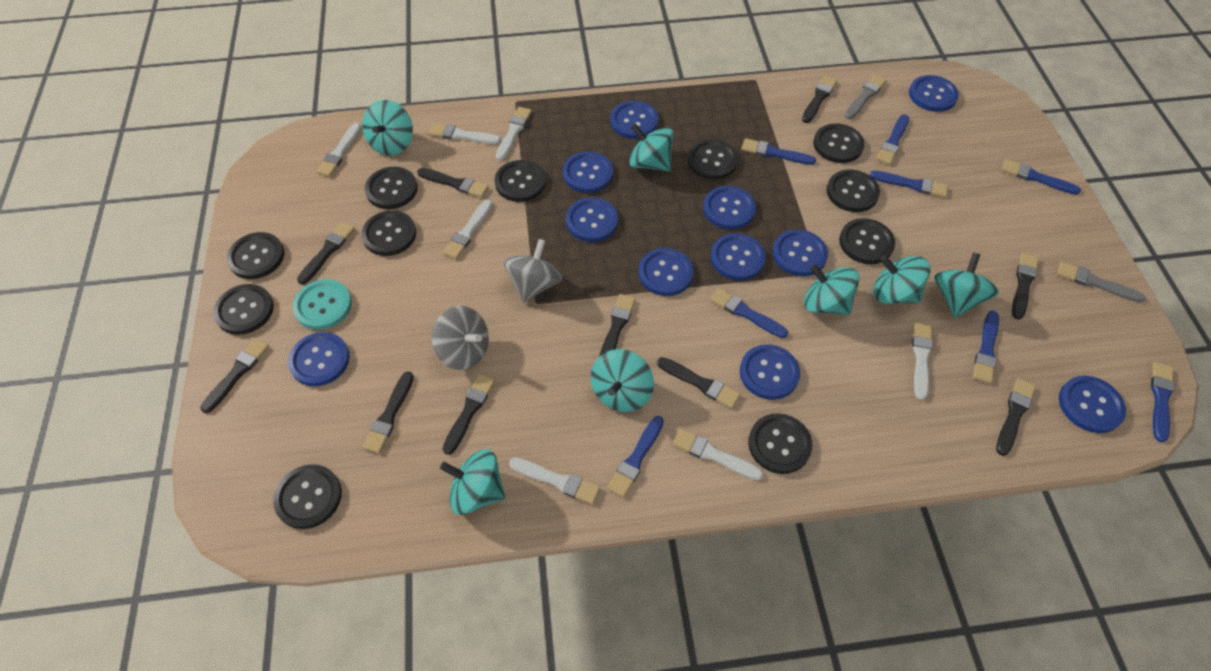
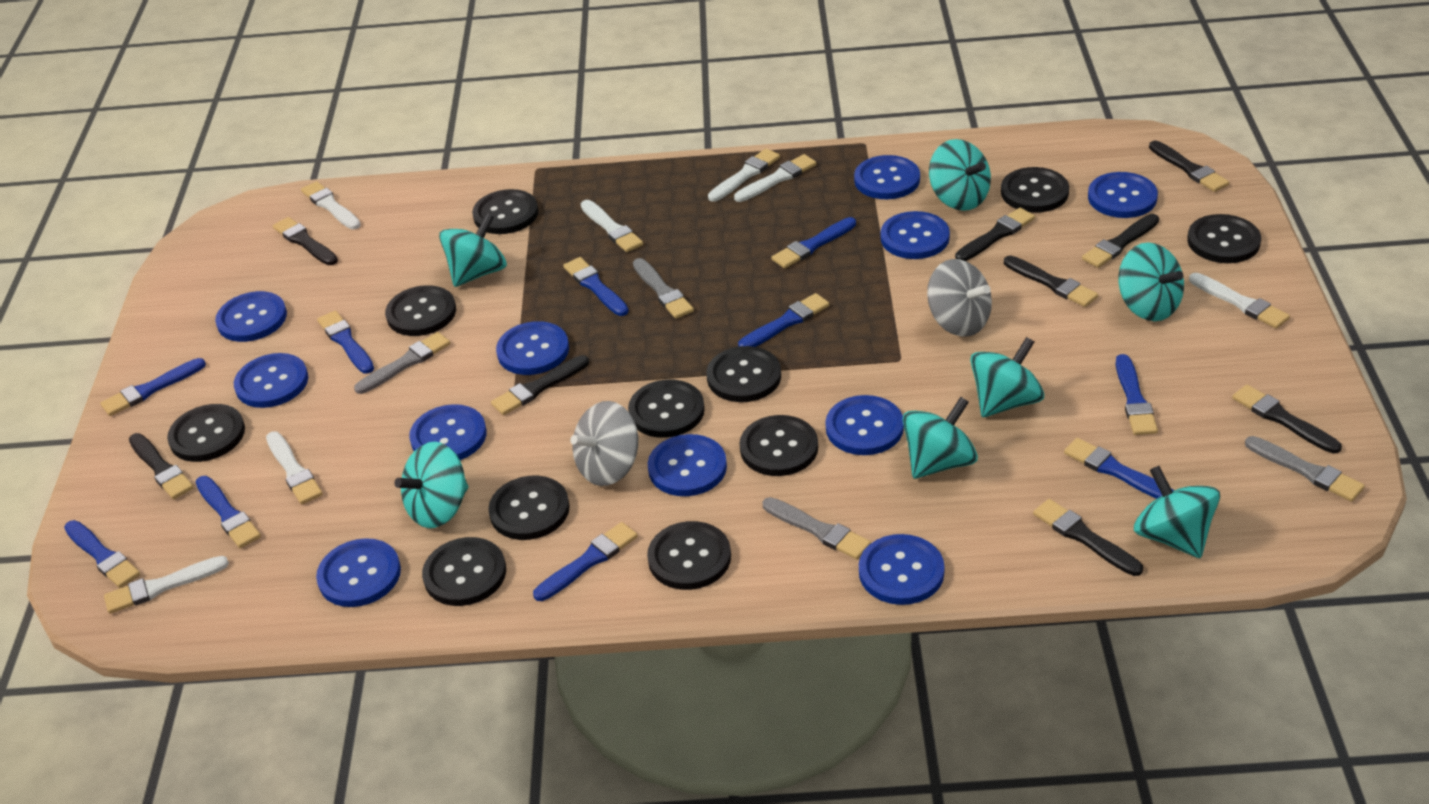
black brush: 10 -> 9
blue brush: 8 -> 10
grey brush: 2 -> 4
turquoise button: 1 -> 0

